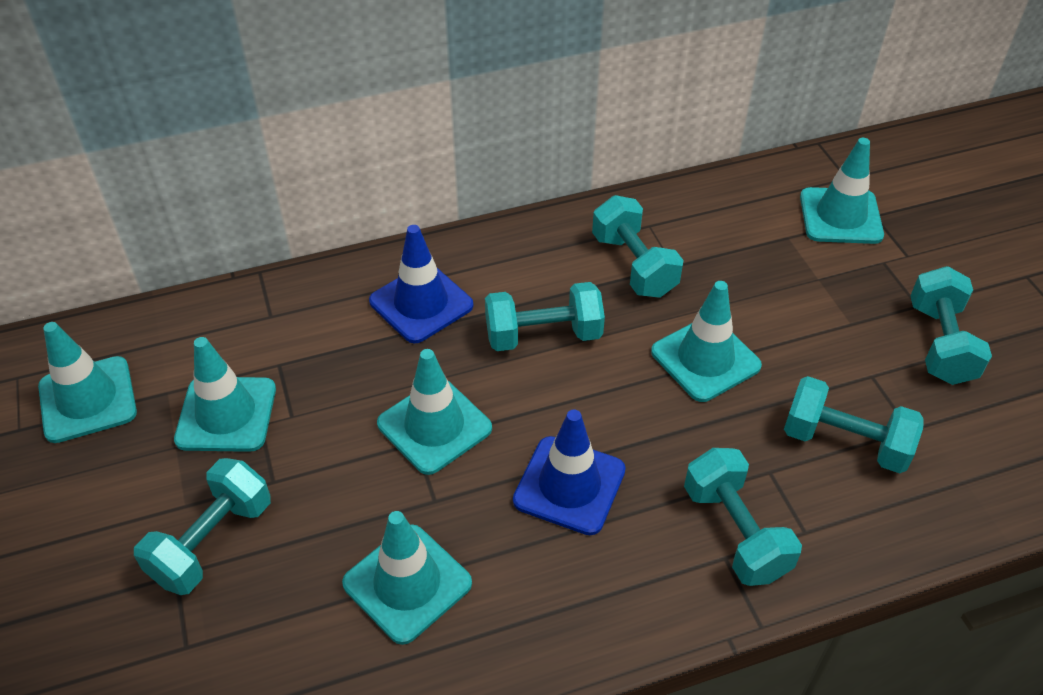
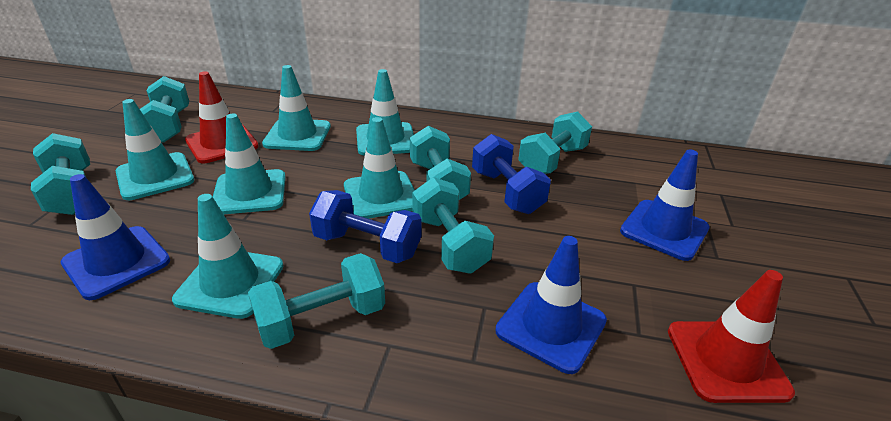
blue dumbbell: 0 -> 2
blue traffic cone: 2 -> 3
red traffic cone: 0 -> 2

